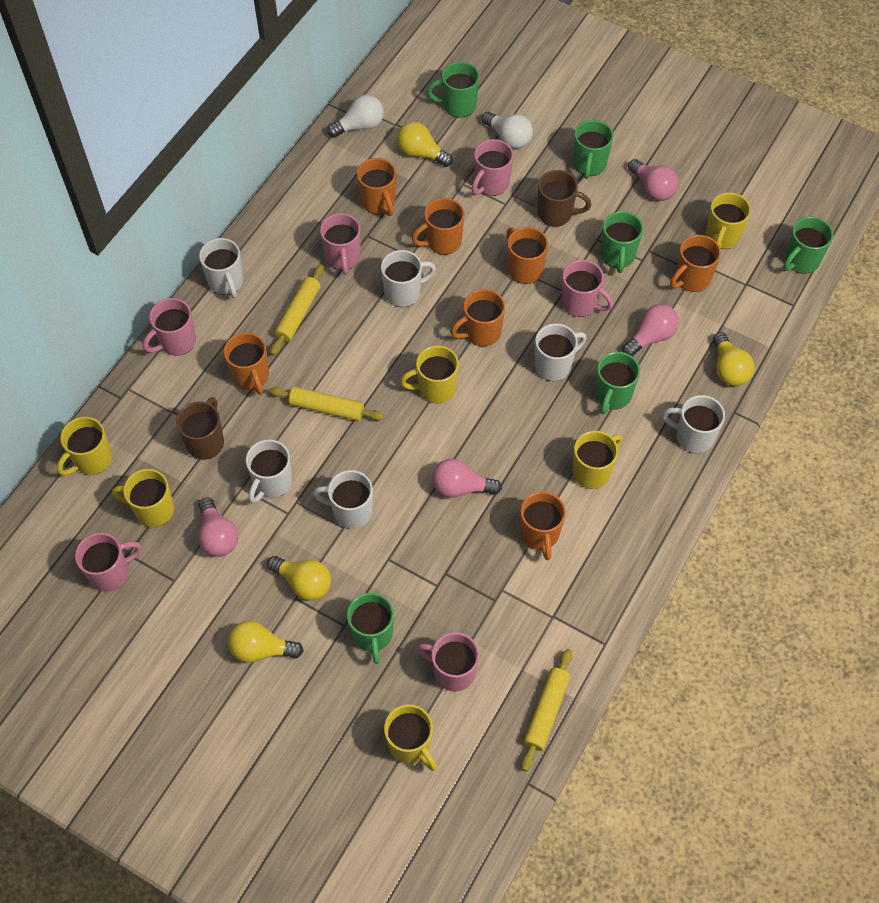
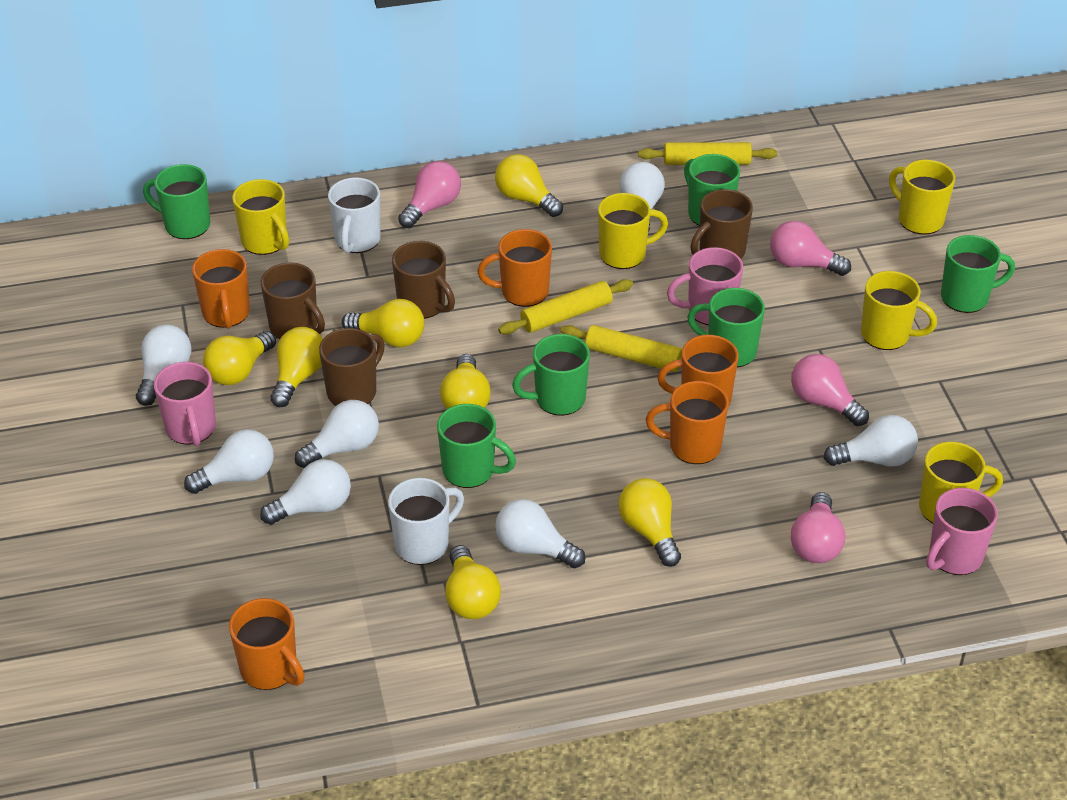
brown mug: 2 -> 4
orange mug: 7 -> 5
pink mug: 6 -> 3
white light bulb: 2 -> 7
white mug: 6 -> 2
yellow light bulb: 4 -> 7
yellow mug: 6 -> 5

